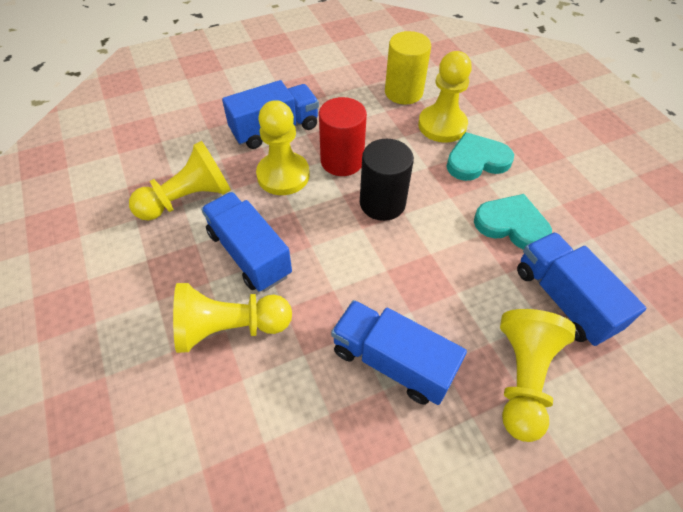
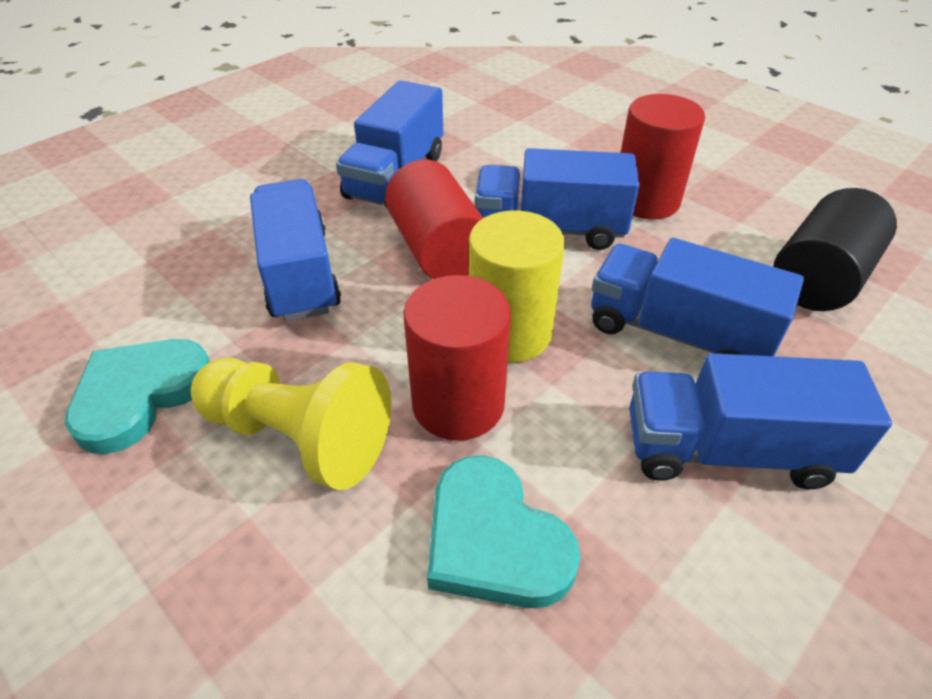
blue truck: 4 -> 5
red cylinder: 1 -> 3
yellow pawn: 5 -> 1

